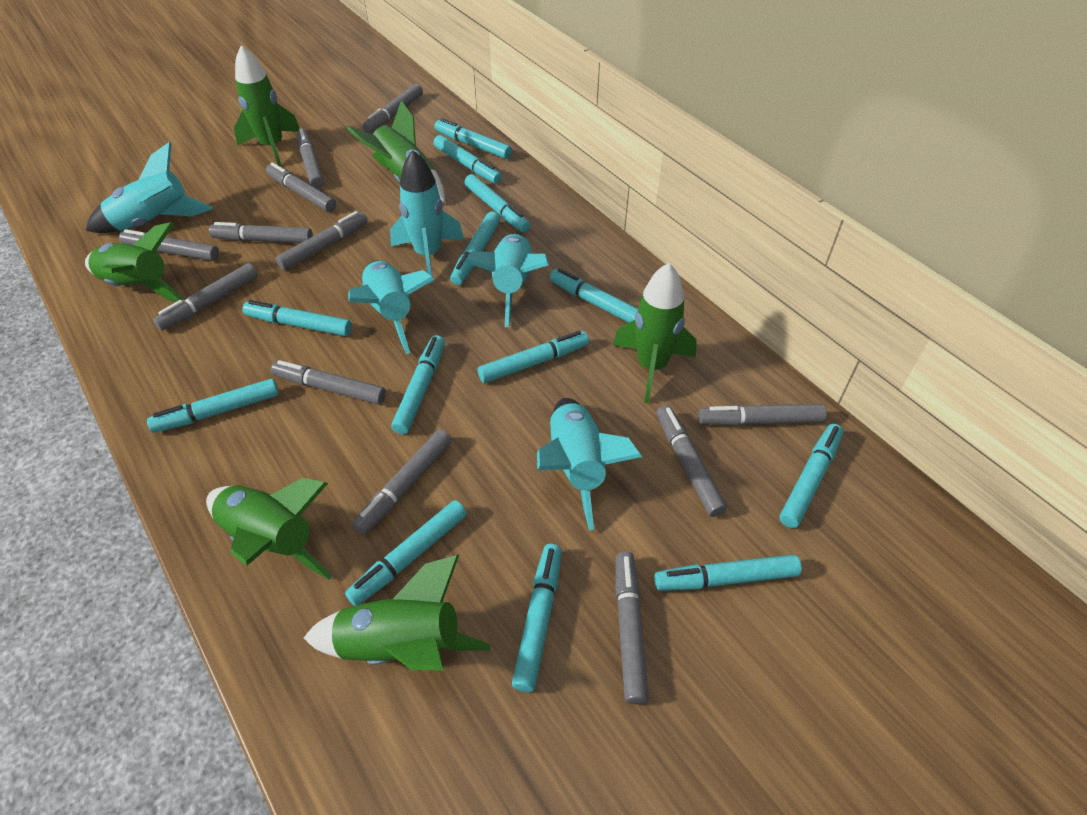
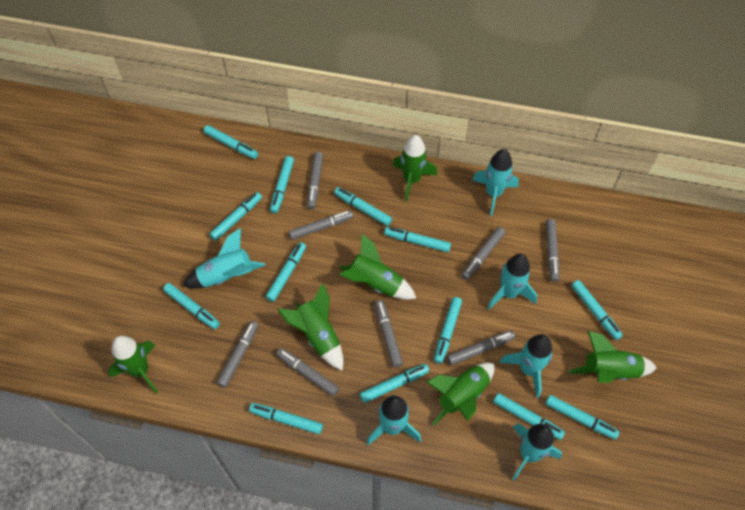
grey marker: 12 -> 8
turquoise rocket: 5 -> 6

